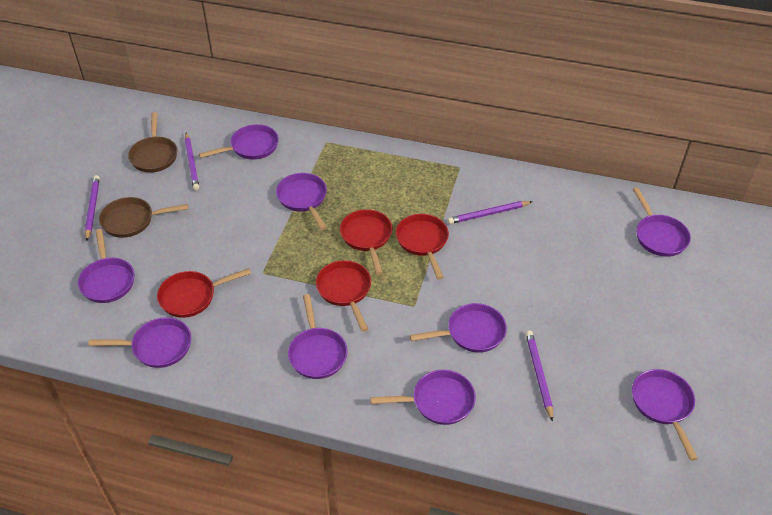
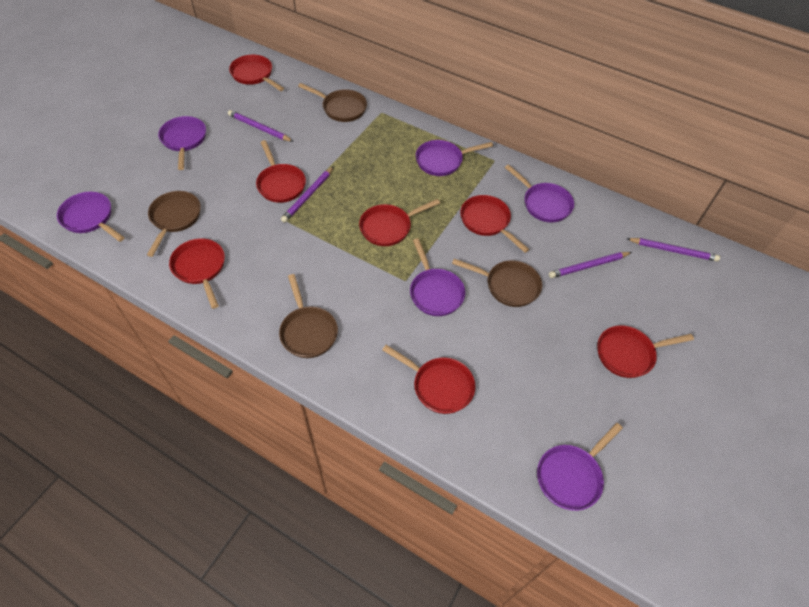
brown pan: 2 -> 4
purple pan: 9 -> 6
red pan: 4 -> 7

